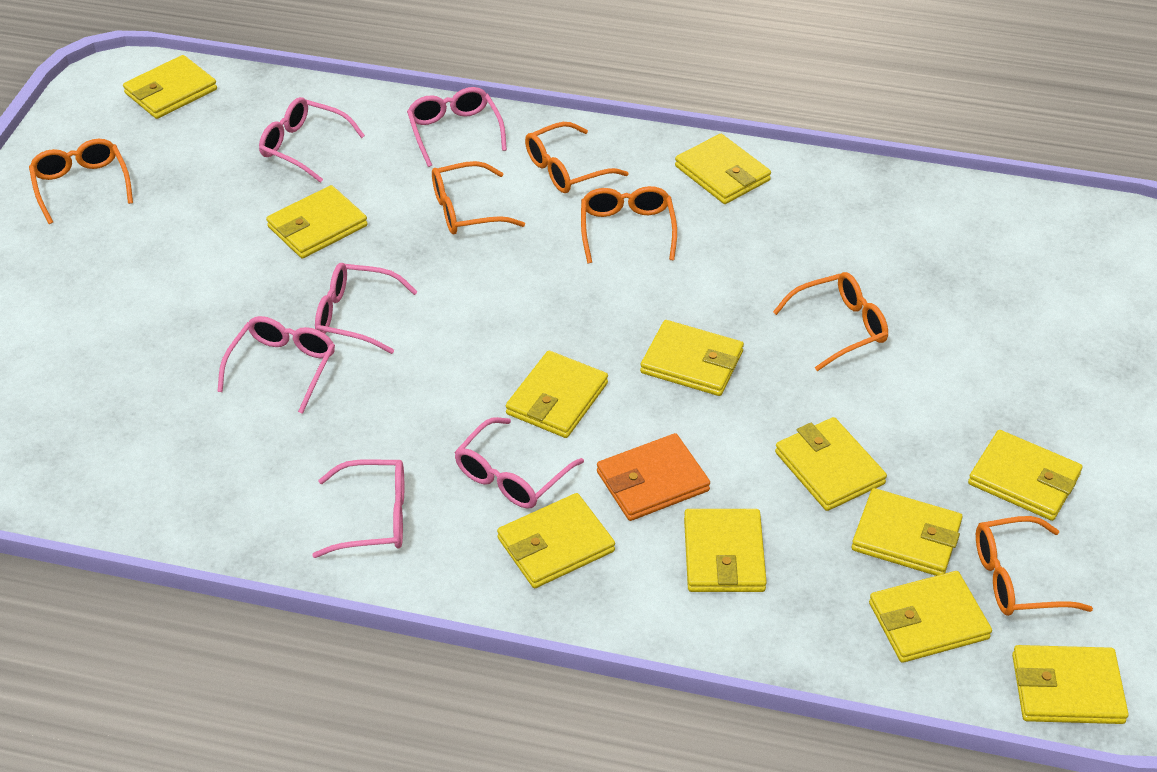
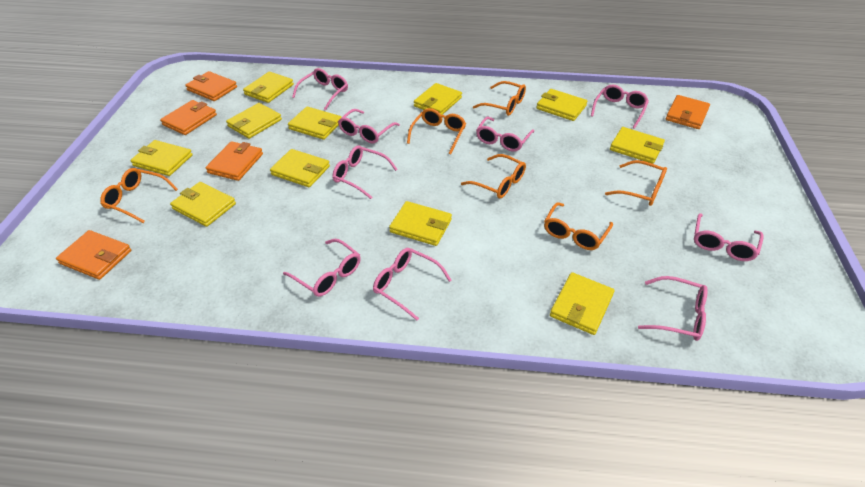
orange wallet: 1 -> 5
pink glasses: 6 -> 9
yellow wallet: 12 -> 11

